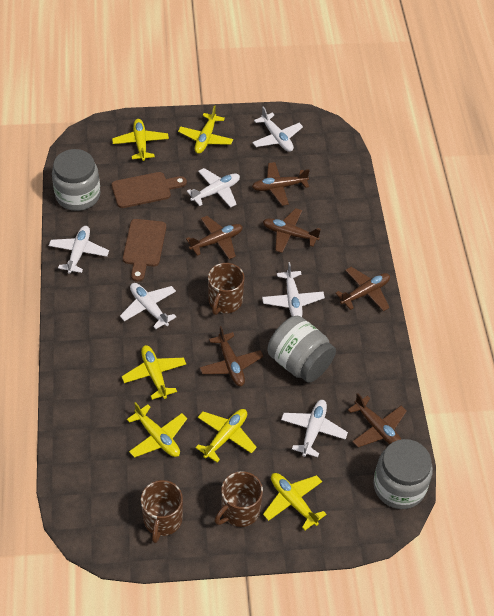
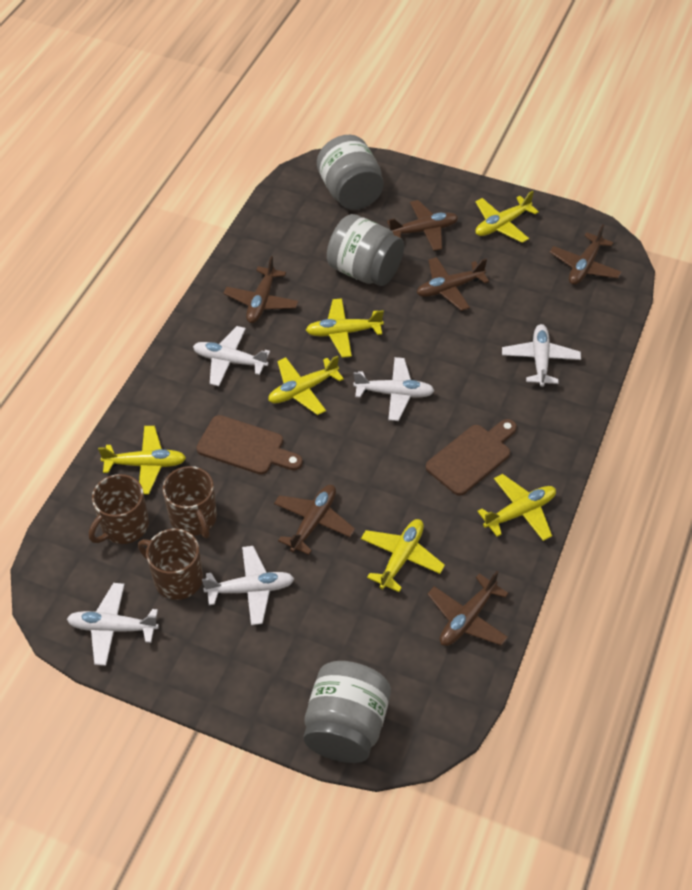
white plane: 6 -> 5

